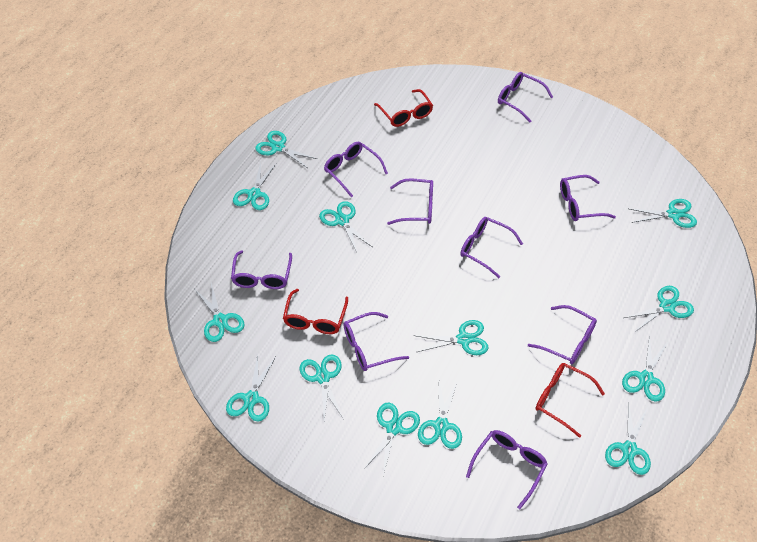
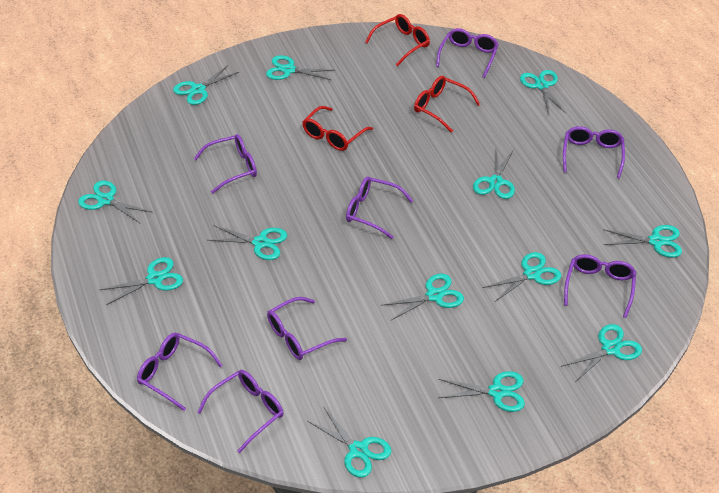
purple glasses: 9 -> 8

